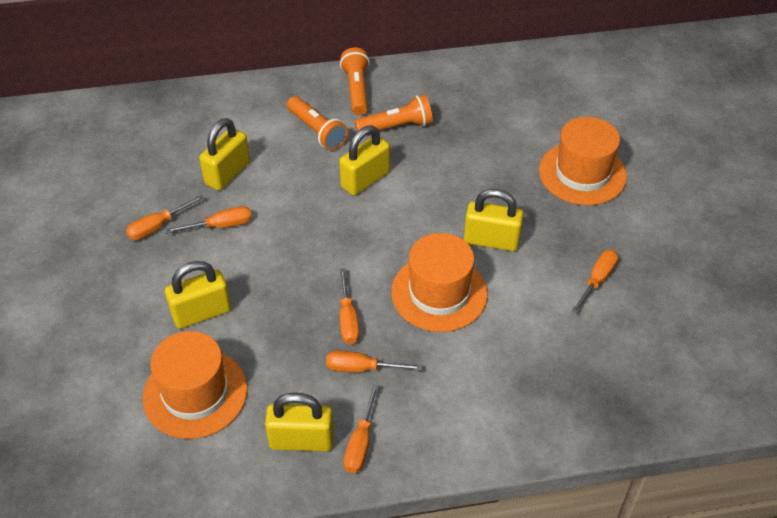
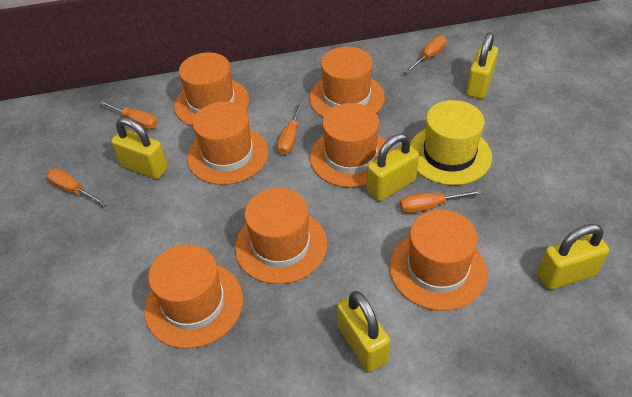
orange flashlight: 3 -> 0
orange hat: 3 -> 7
orange screwdriver: 6 -> 5
yellow hat: 0 -> 1

